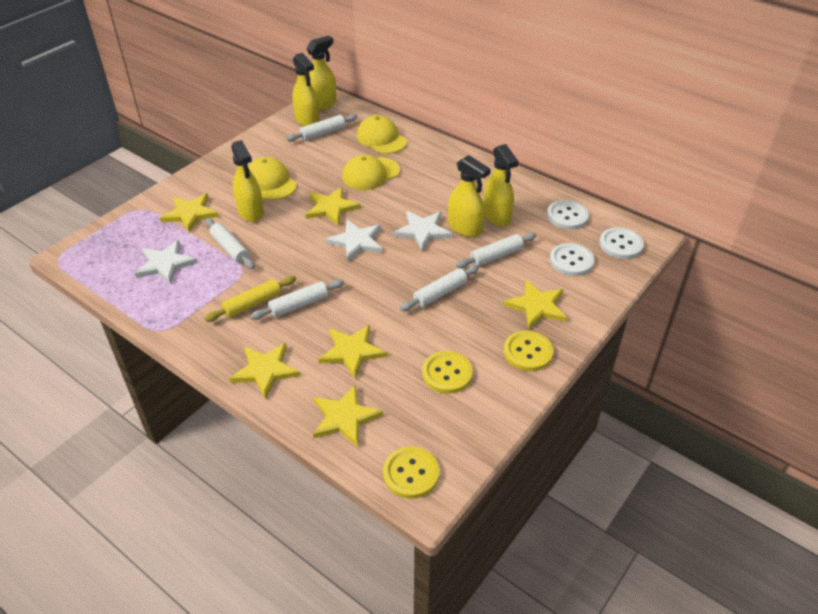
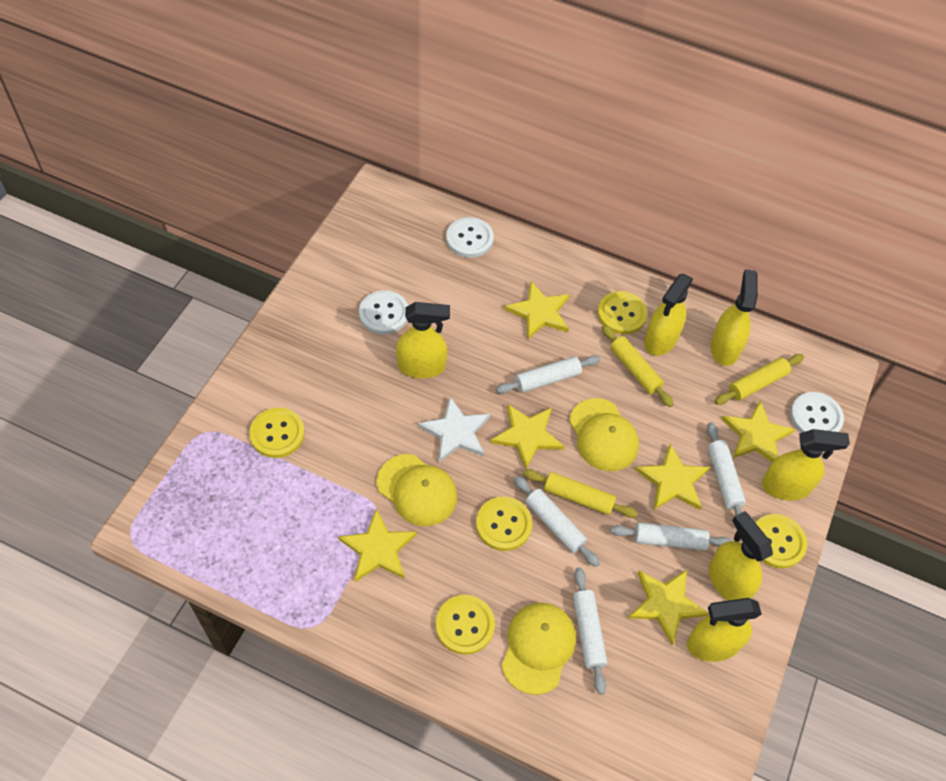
white star: 3 -> 1
yellow button: 3 -> 5
yellow rolling pin: 1 -> 3
yellow spray bottle: 5 -> 6

